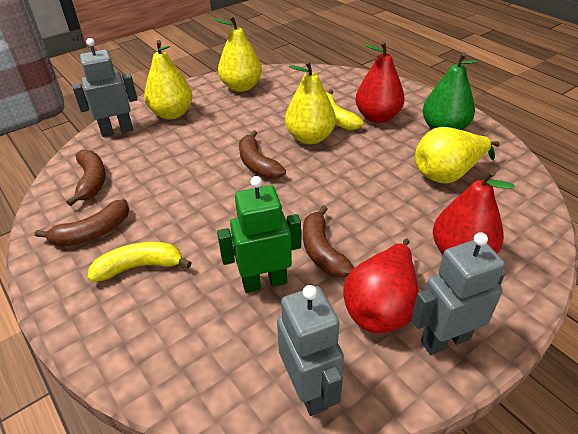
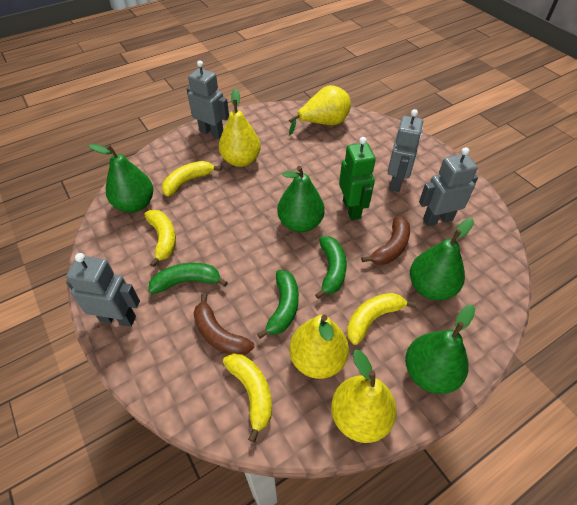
brown banana: 4 -> 2
green banana: 0 -> 3
green pear: 1 -> 4
grey robot: 3 -> 4
red pear: 3 -> 0
yellow banana: 2 -> 4

